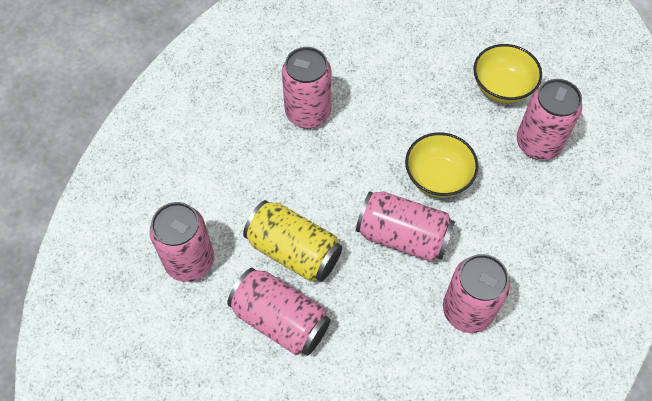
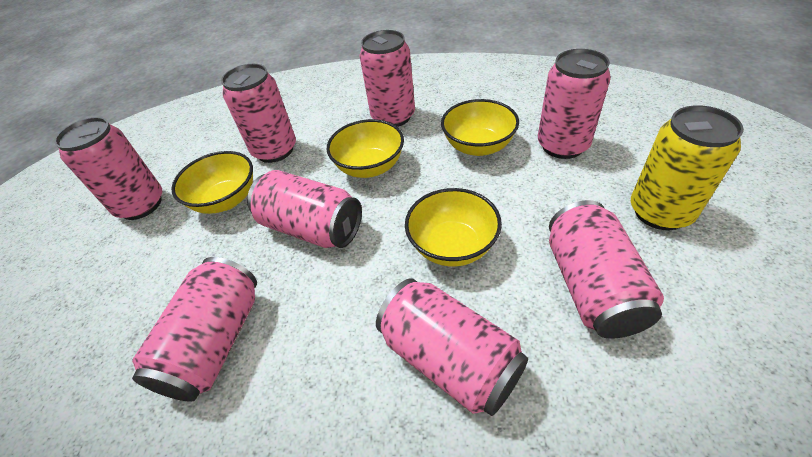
pink can: 6 -> 8
yellow bowl: 2 -> 4

